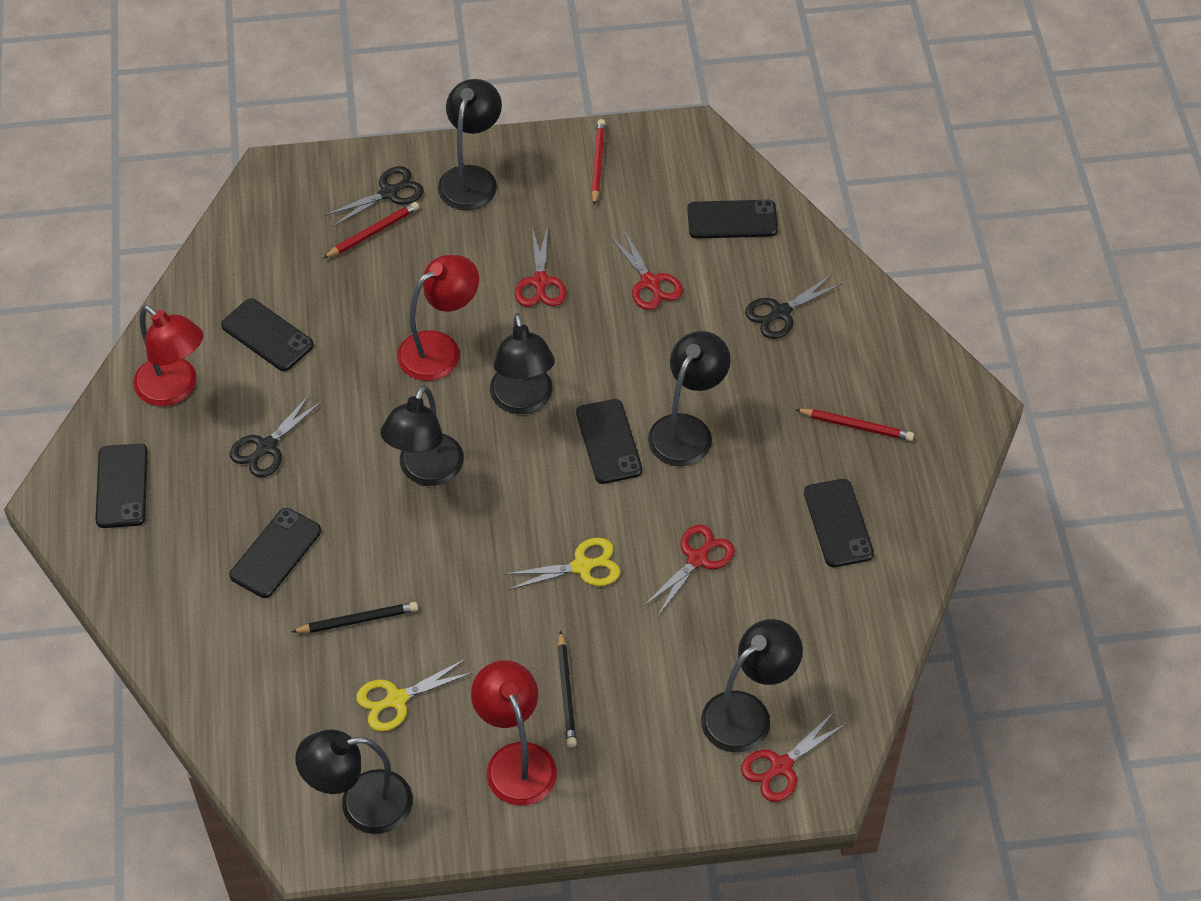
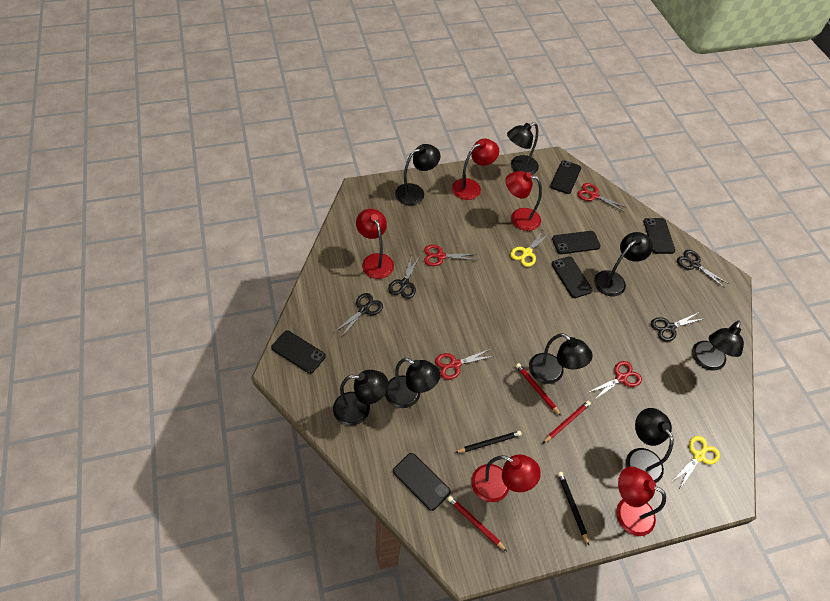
black lamp: 6 -> 8
black scissors: 3 -> 4
red lamp: 3 -> 5

